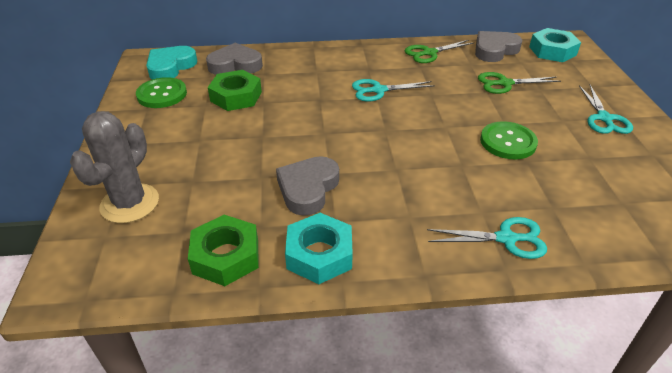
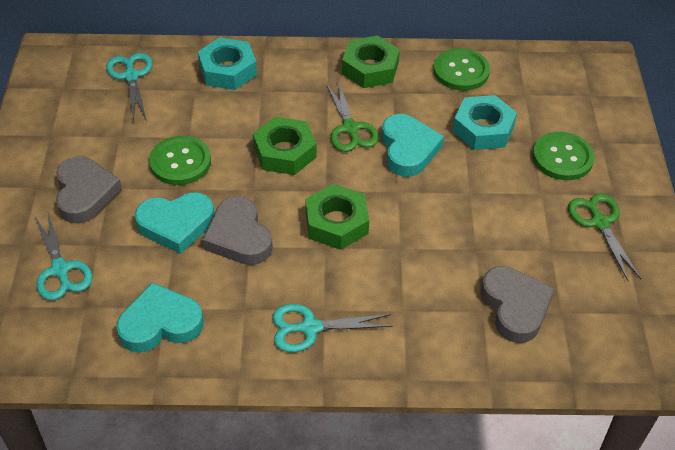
green button: 2 -> 3
green nut: 2 -> 3
grey cactus: 1 -> 0
turquoise heart: 1 -> 3

